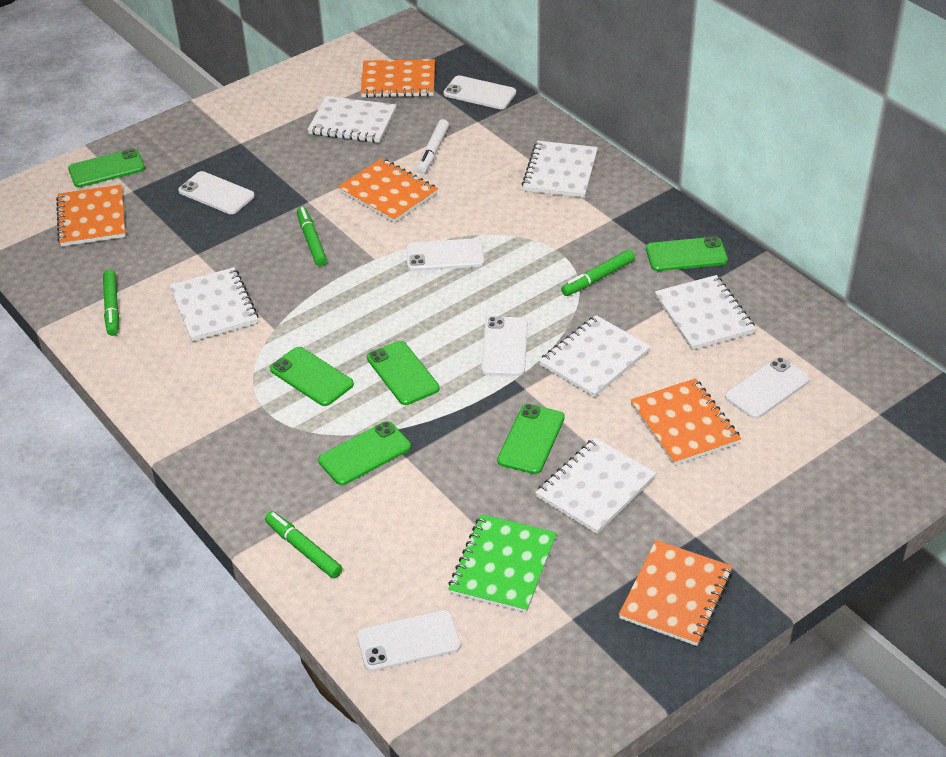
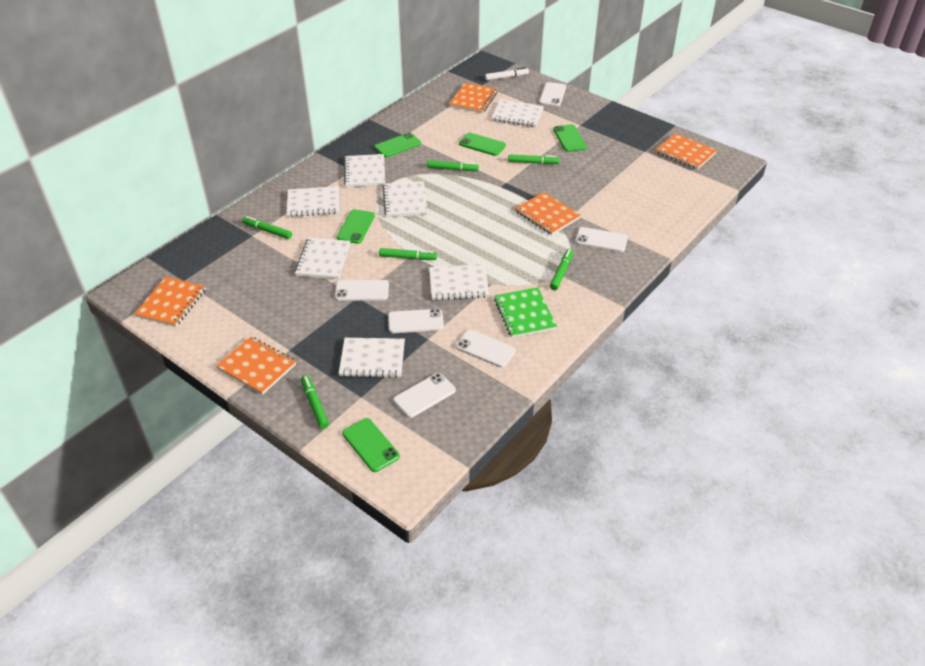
green marker: 4 -> 6
green phone: 6 -> 5
white notebook: 6 -> 7

